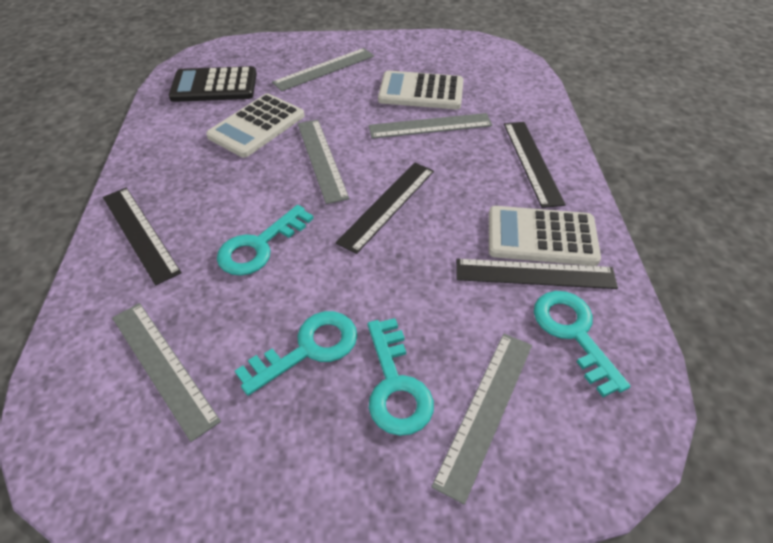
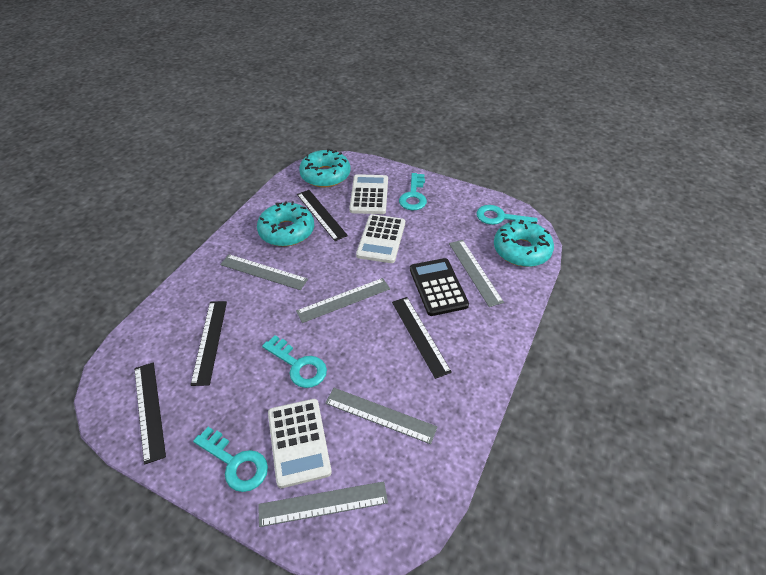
turquoise donut: 0 -> 3

